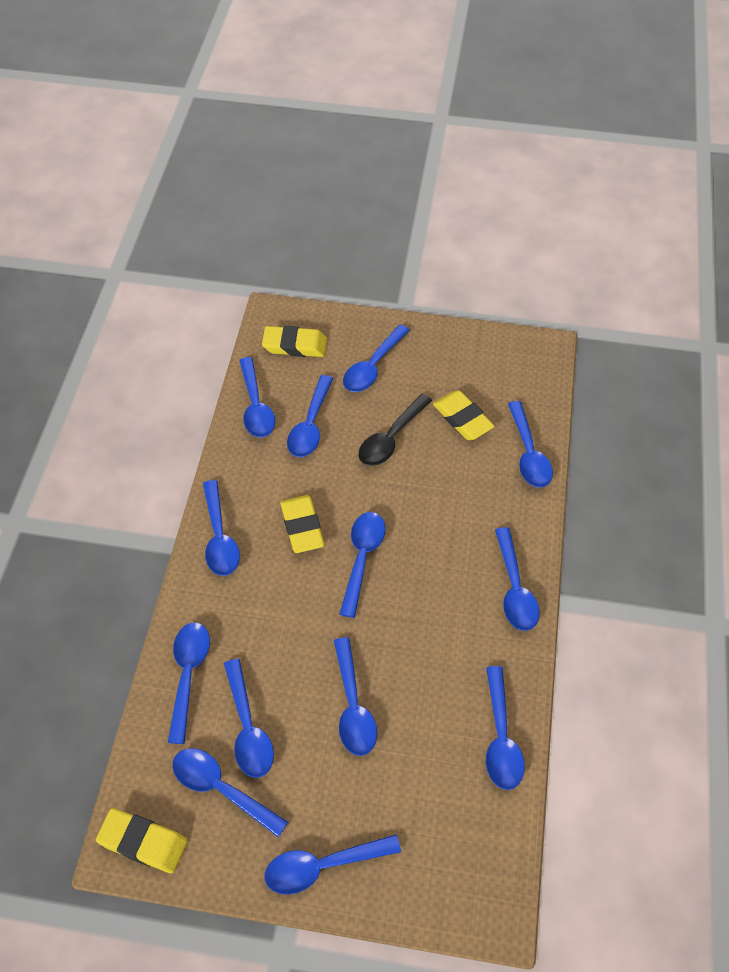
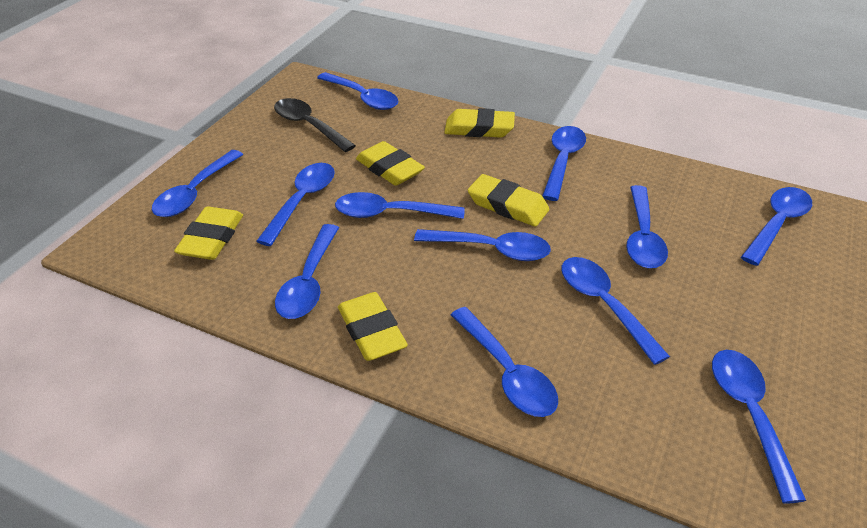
blue spoon: 13 -> 12
yellow eraser: 4 -> 5

